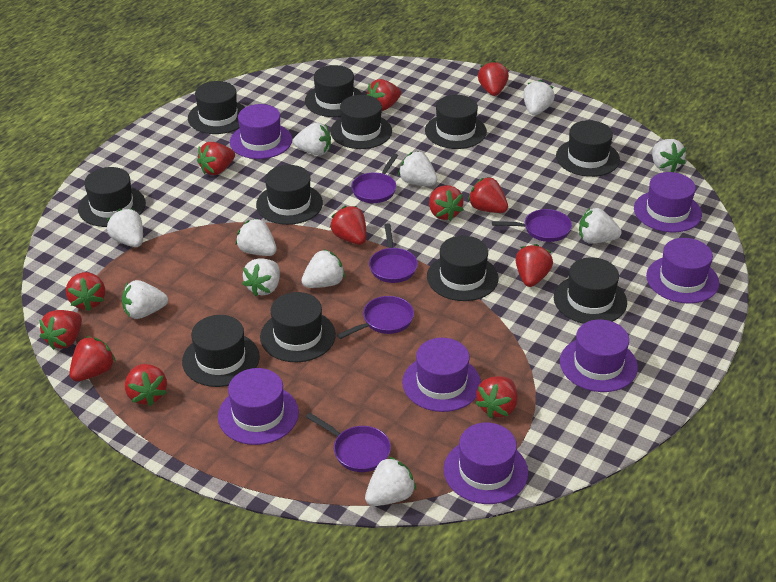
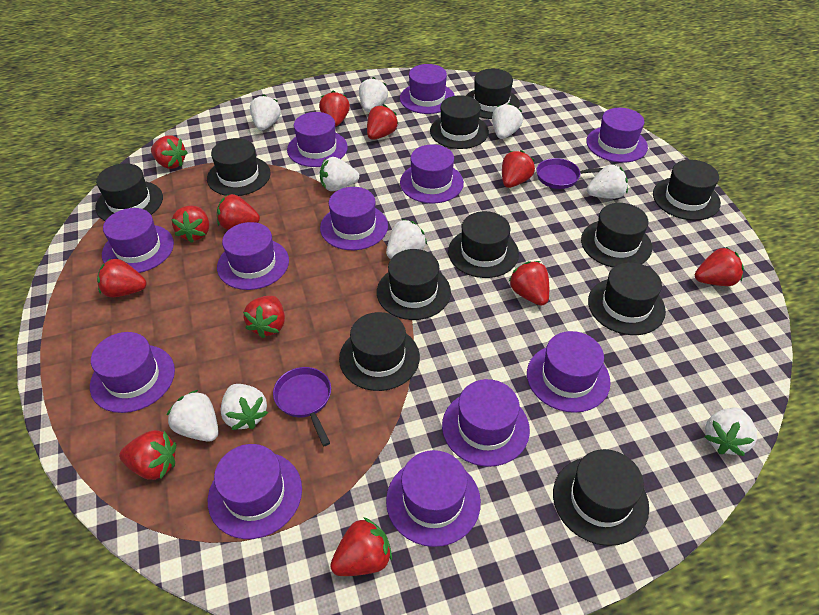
purple hat: 7 -> 12
purple pan: 5 -> 2
white strawberry: 11 -> 9

